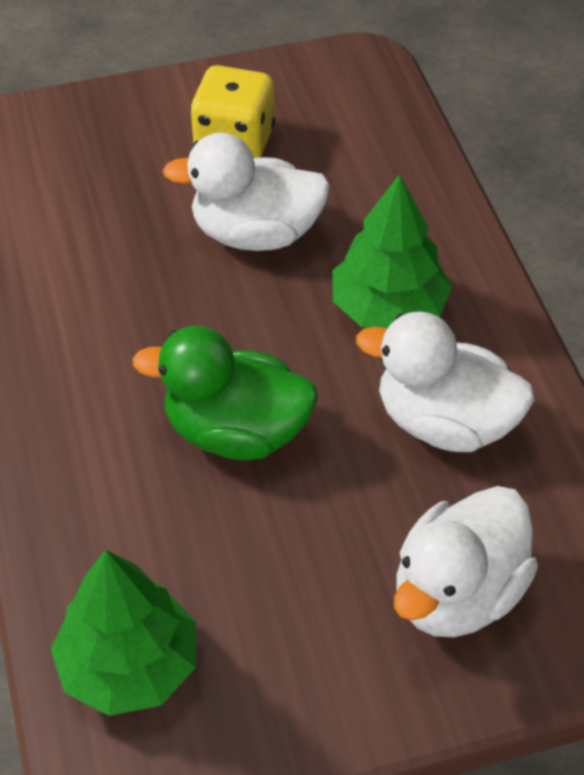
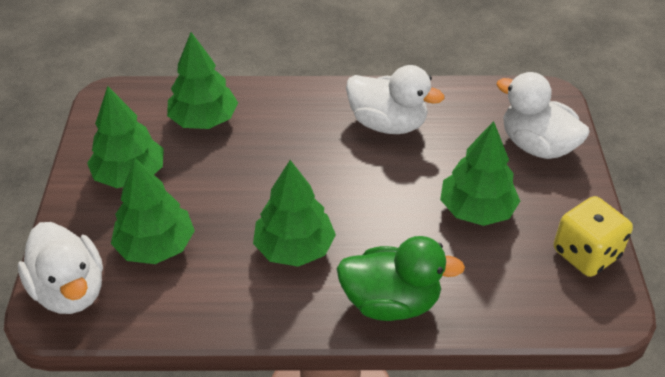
green tree: 2 -> 5

